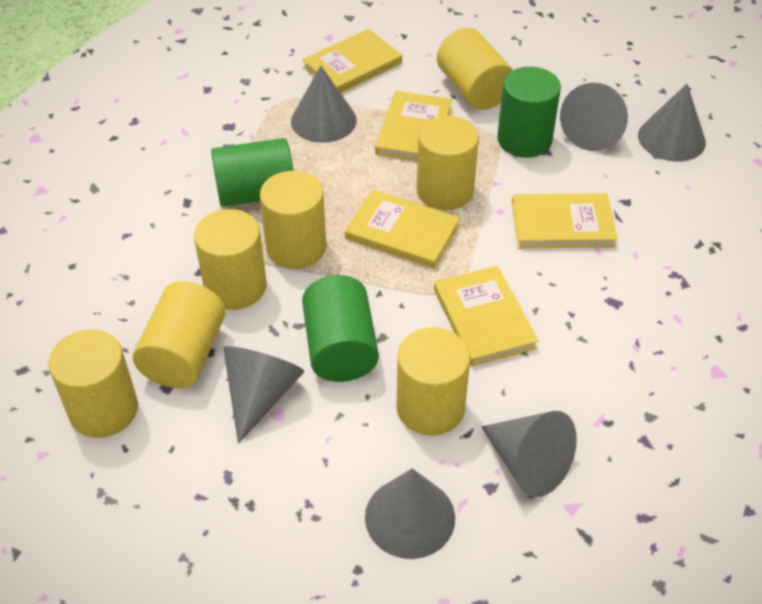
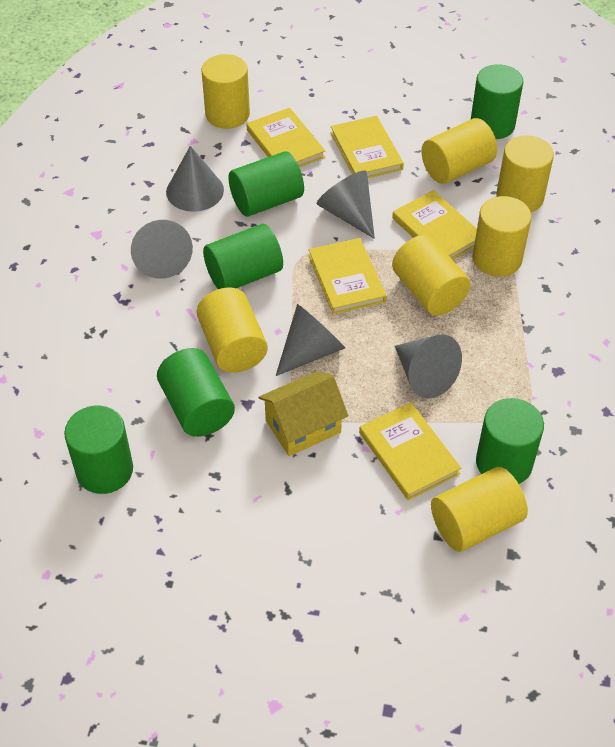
green cylinder: 3 -> 6
grey cone: 6 -> 5
yellow house: 0 -> 1

